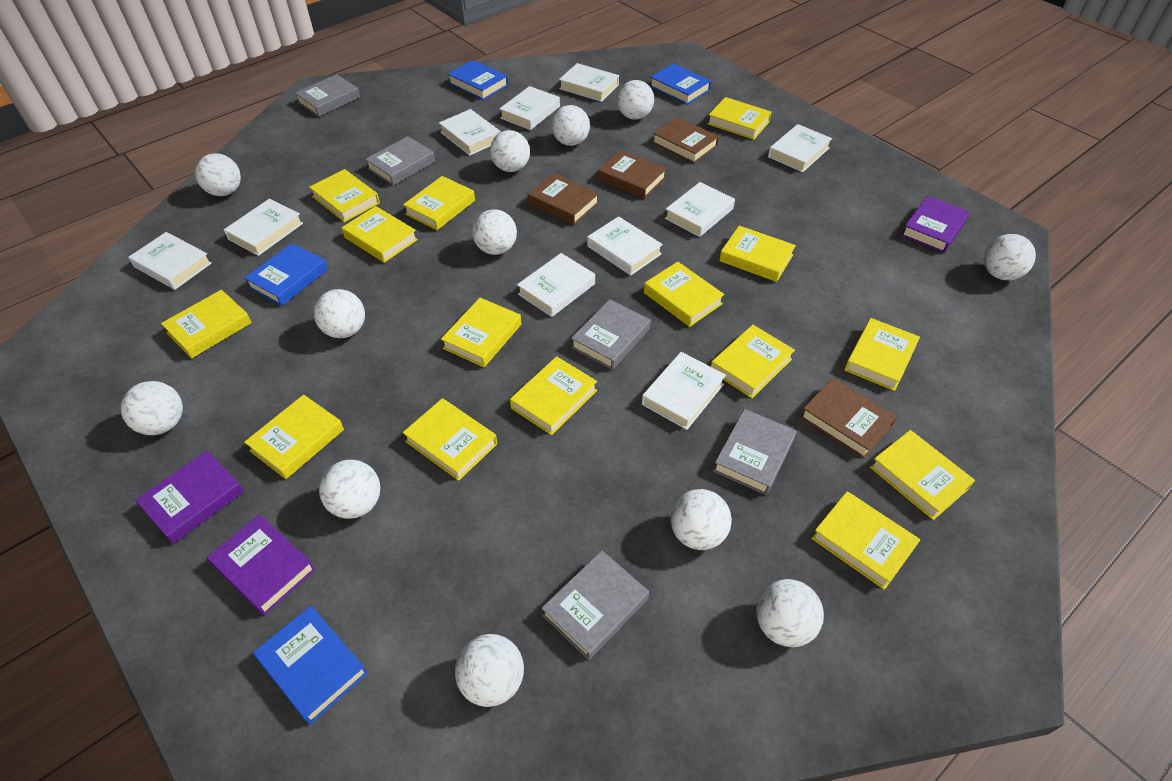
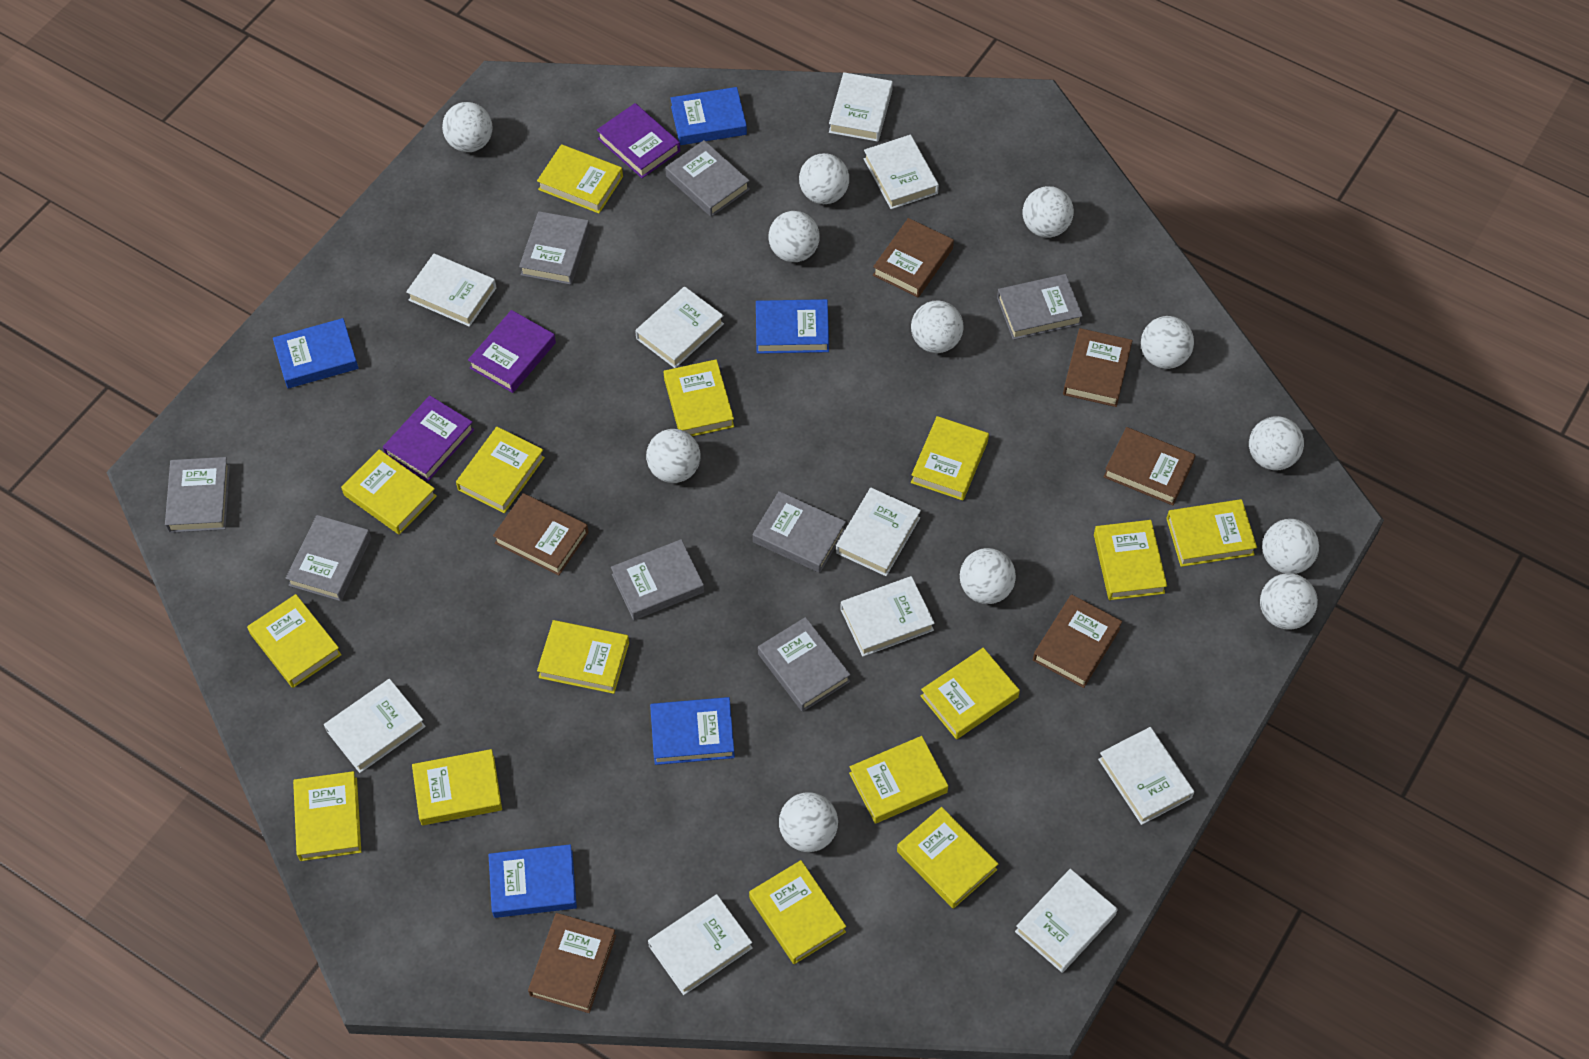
blue book: 4 -> 5
brown book: 4 -> 6
grey book: 5 -> 8

